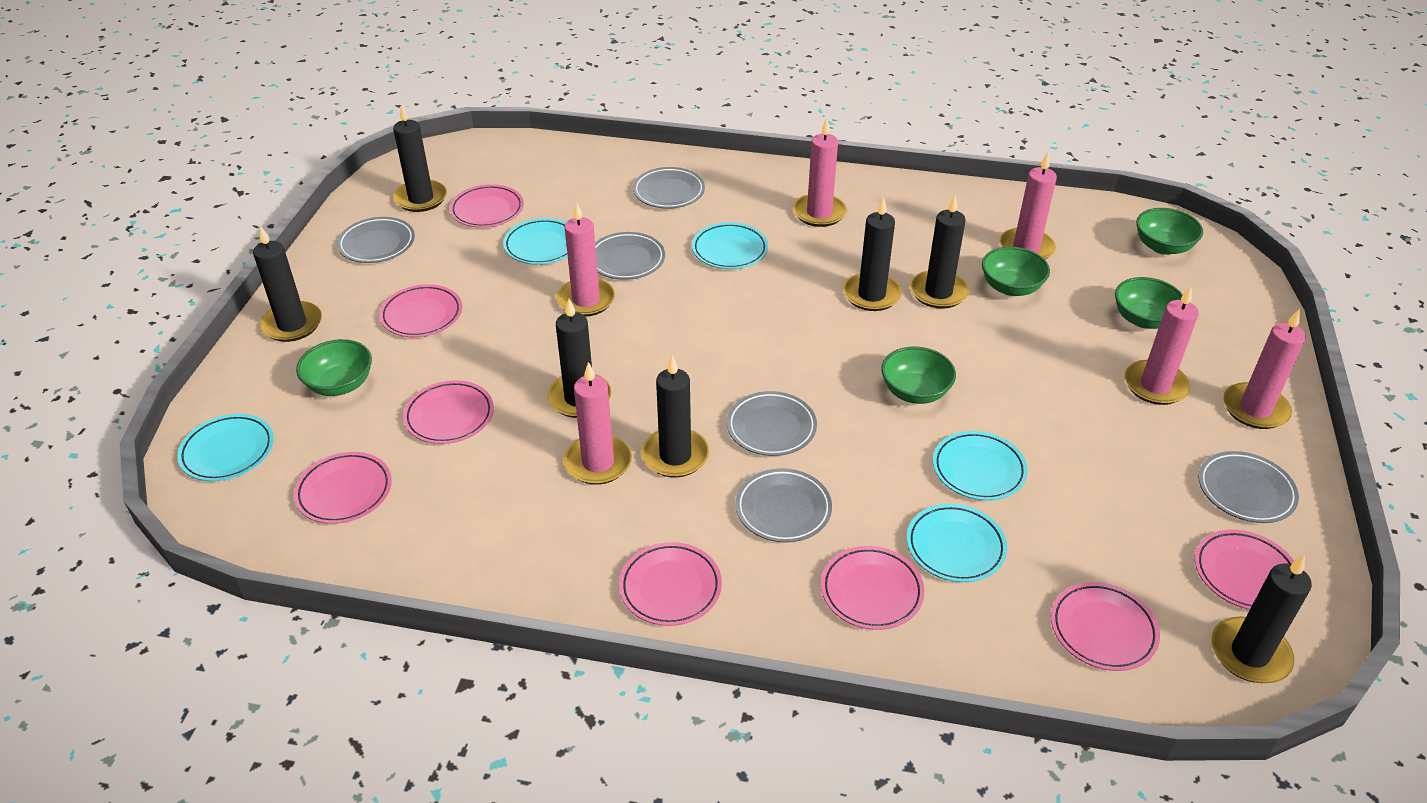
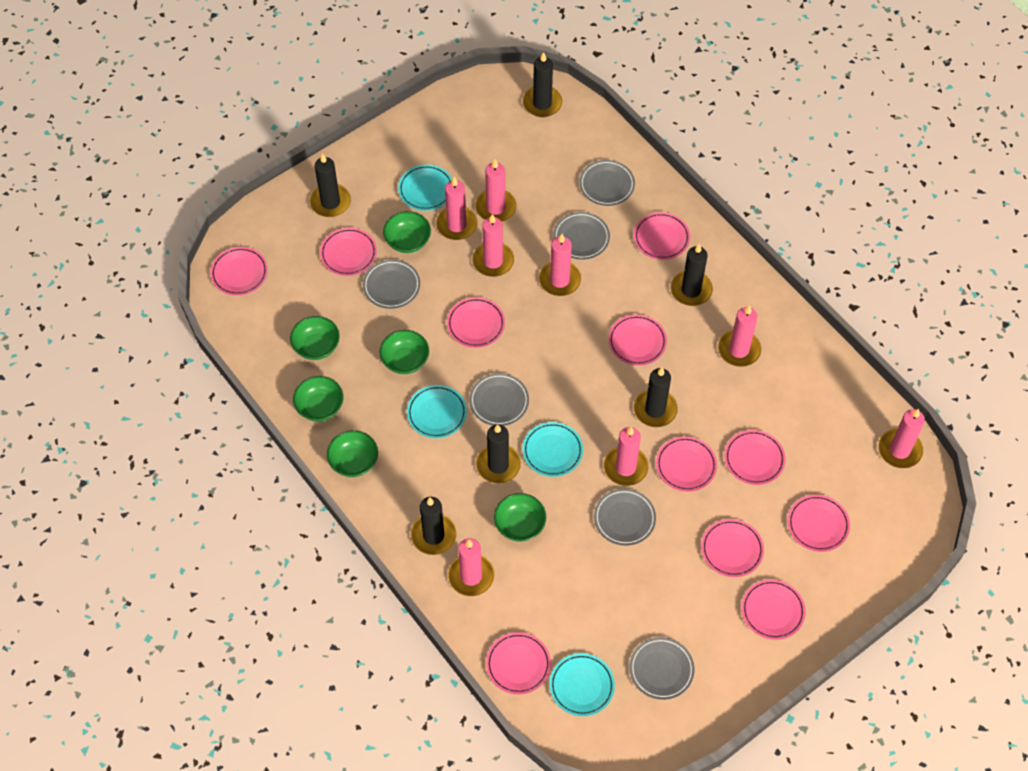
black candle: 7 -> 6
green bowl: 5 -> 6
pink candle: 6 -> 8
pink plate: 8 -> 11
turquoise plate: 5 -> 4

